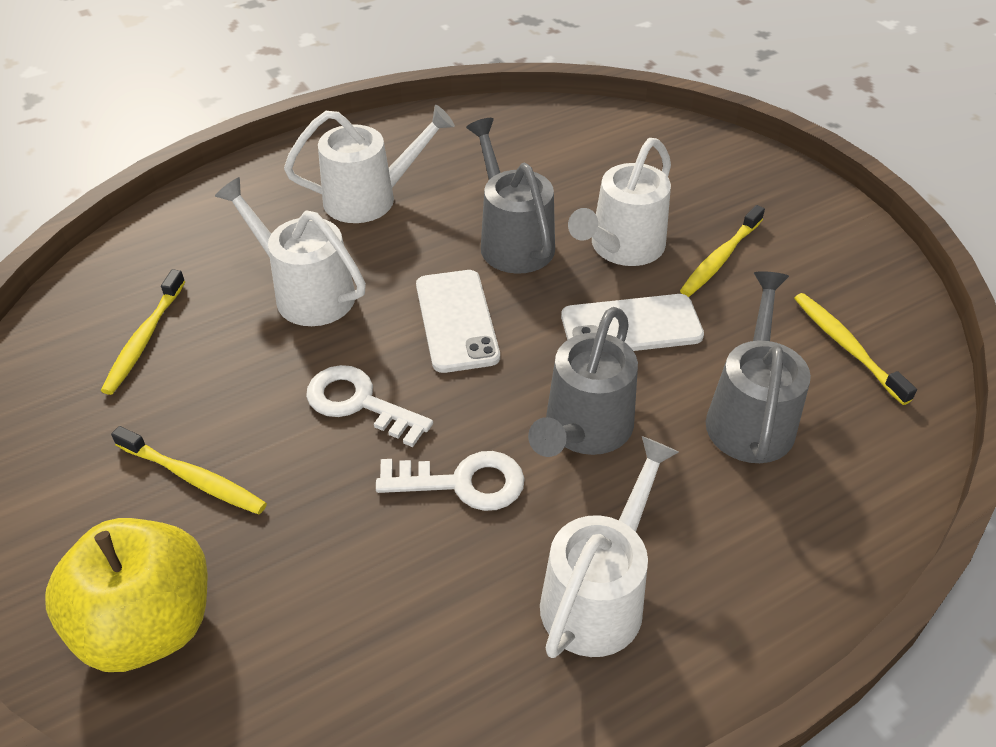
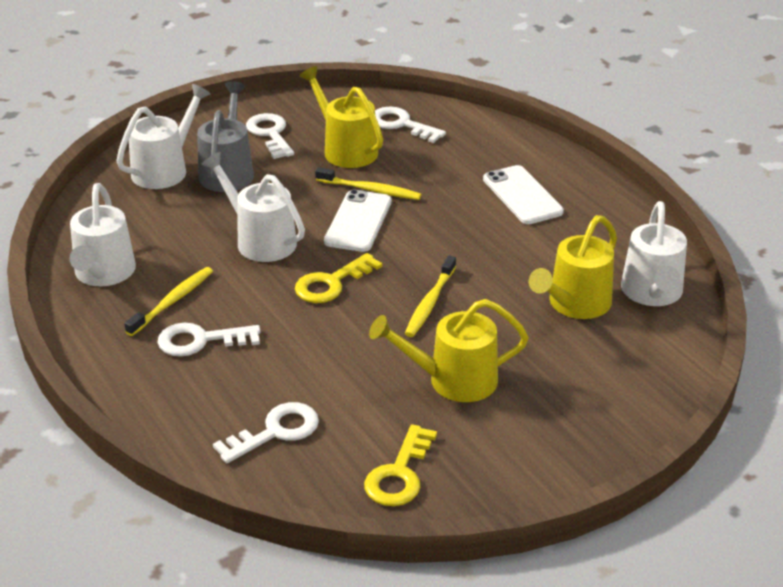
grey watering can: 3 -> 1
white key: 2 -> 4
yellow apple: 1 -> 0
yellow key: 0 -> 2
yellow toothbrush: 4 -> 3
yellow watering can: 0 -> 3

